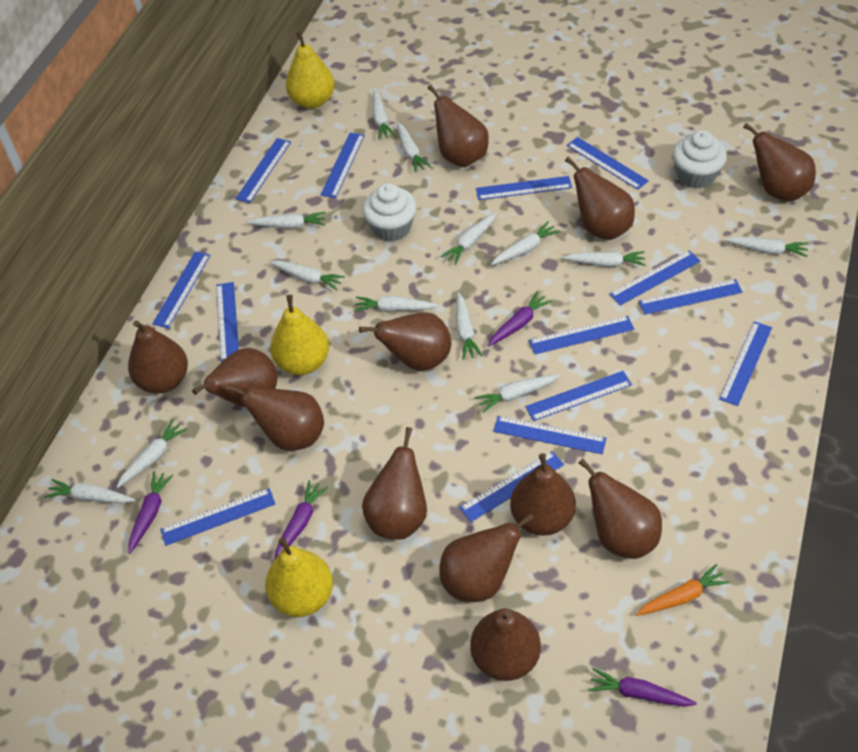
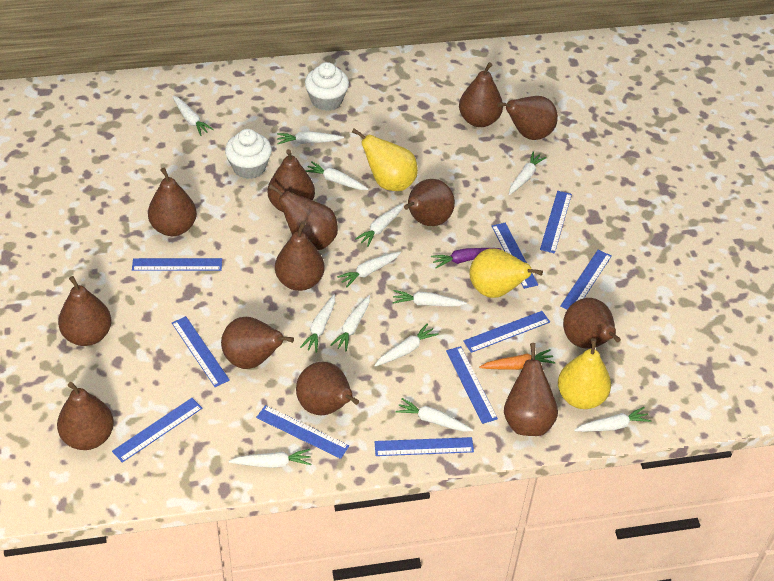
blue ruler: 14 -> 10
brown pear: 12 -> 13
purple carrot: 4 -> 1

